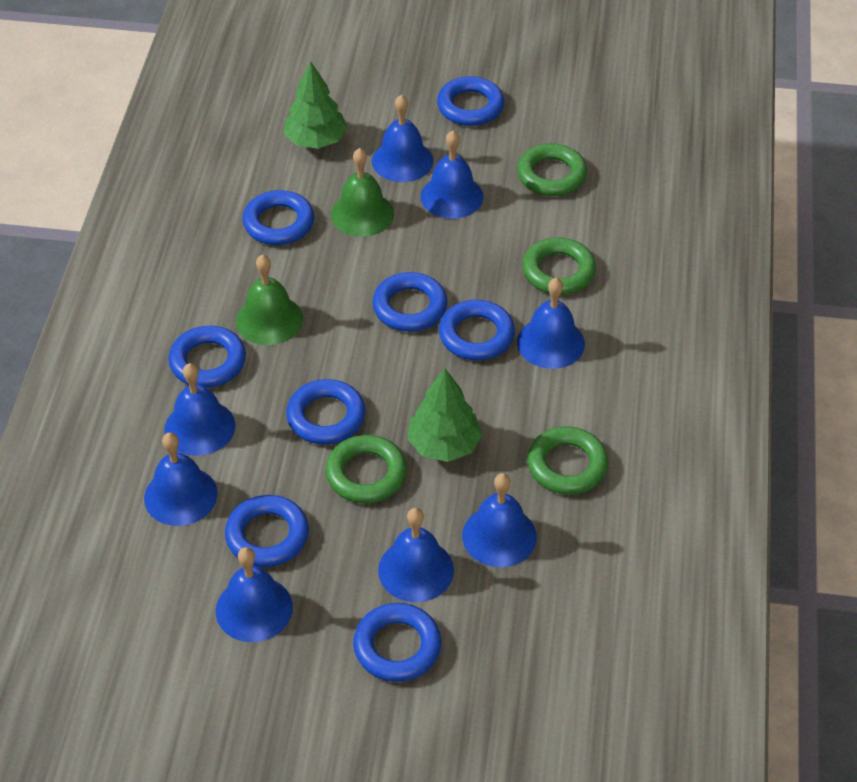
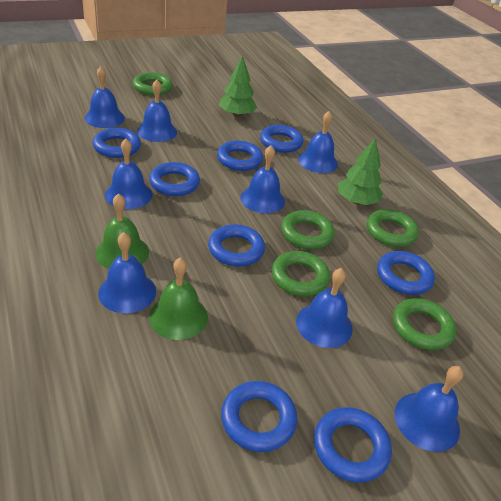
green ring: 4 -> 5

